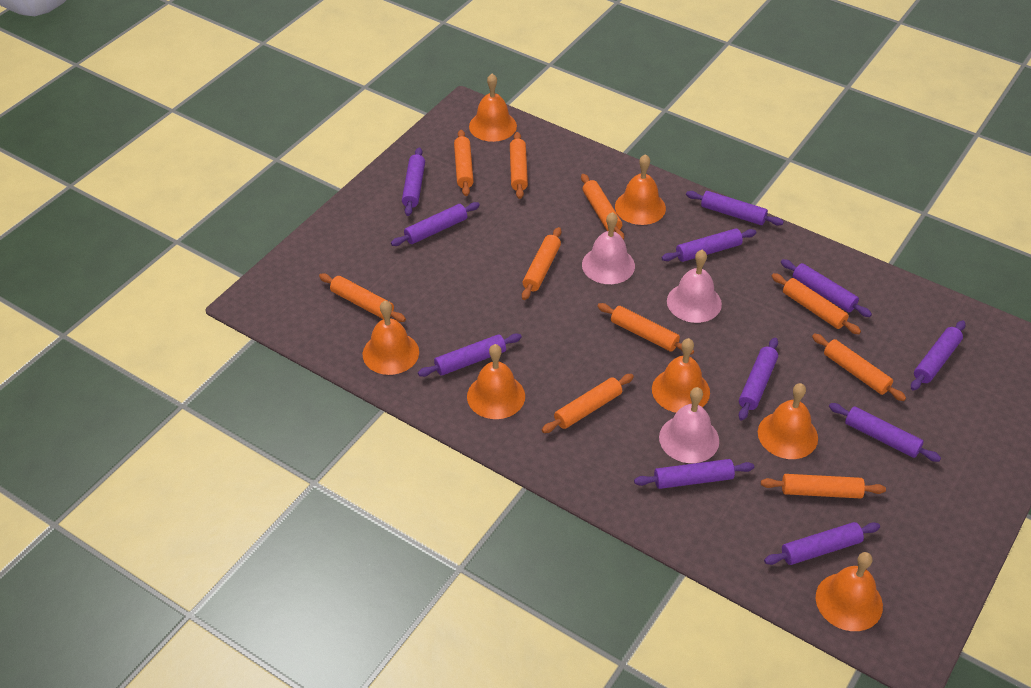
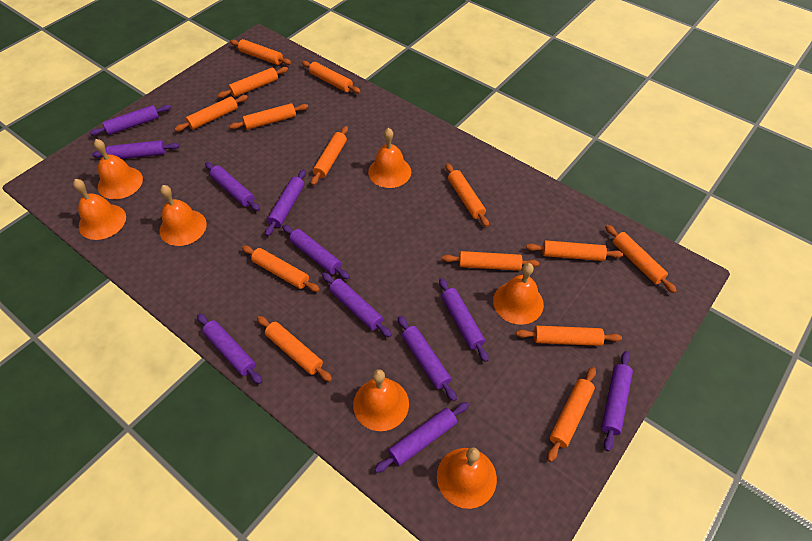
orange rolling pin: 10 -> 14
pink bell: 3 -> 0

